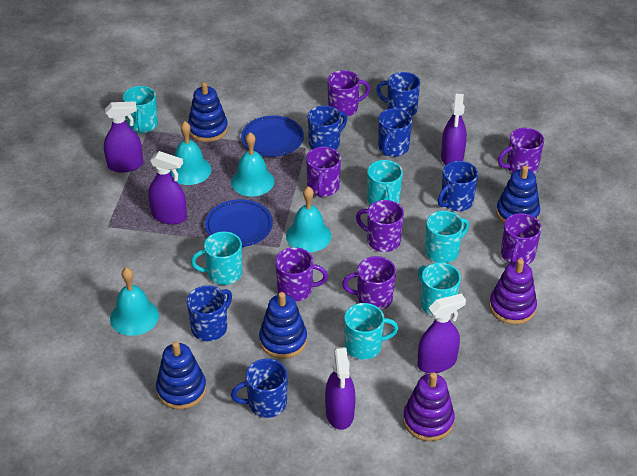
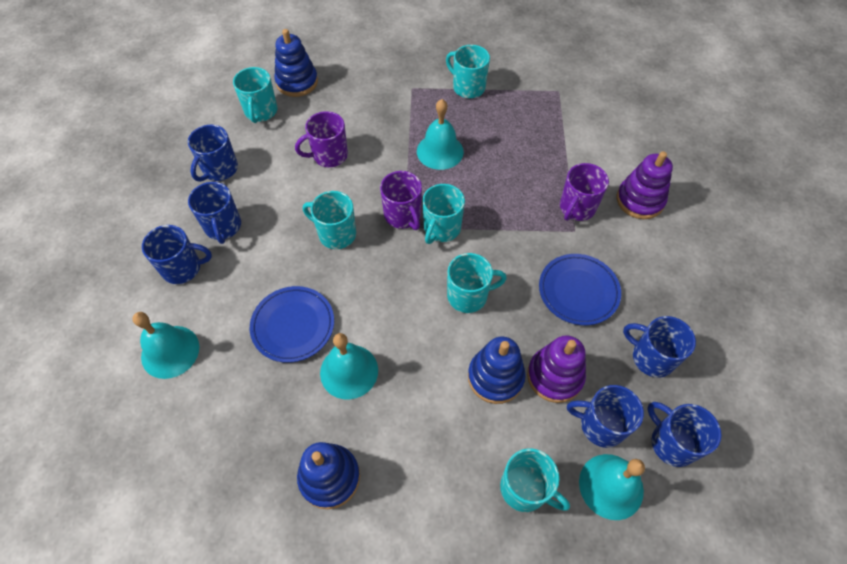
blue stacking toy: 4 -> 3
purple mug: 7 -> 3
purple spray bottle: 5 -> 0

